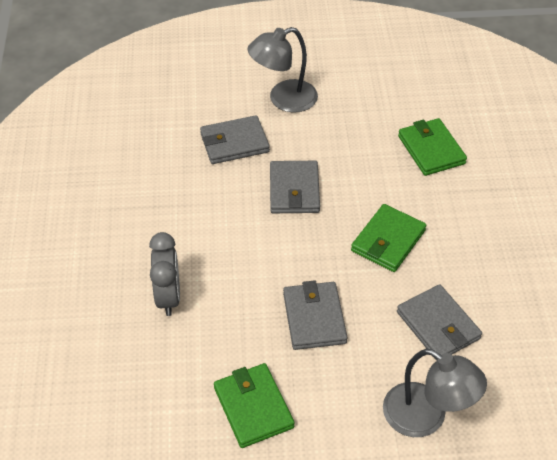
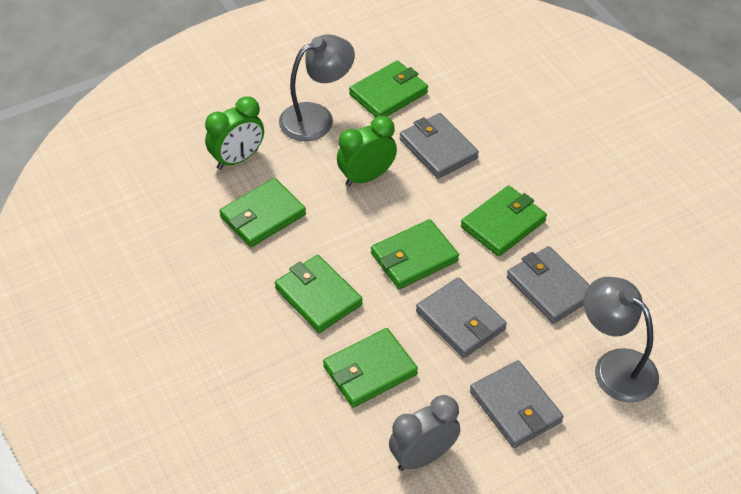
green clock: 0 -> 2
green wallet: 3 -> 6

